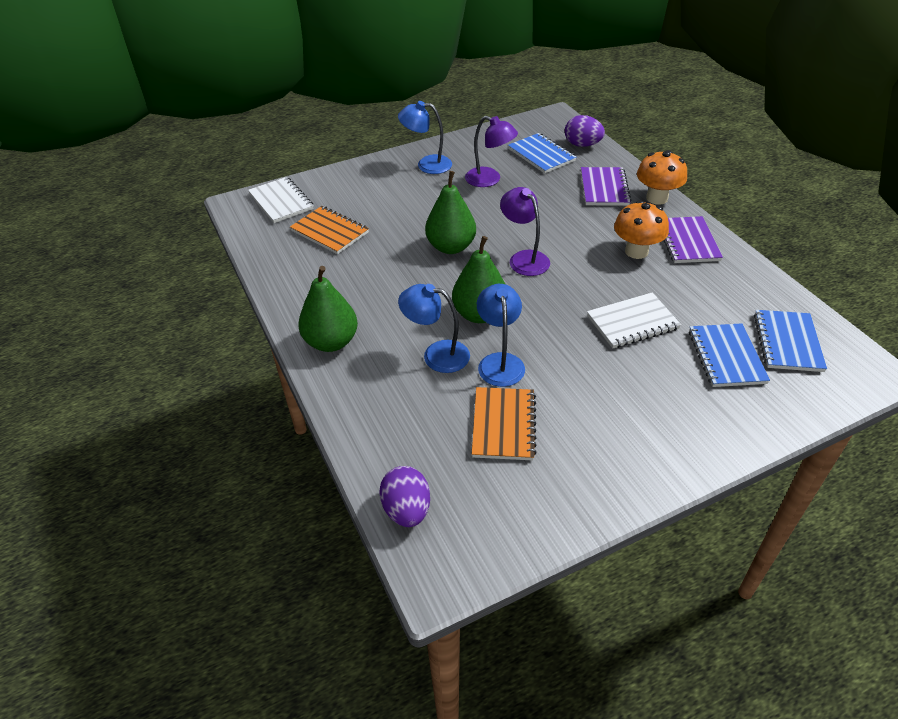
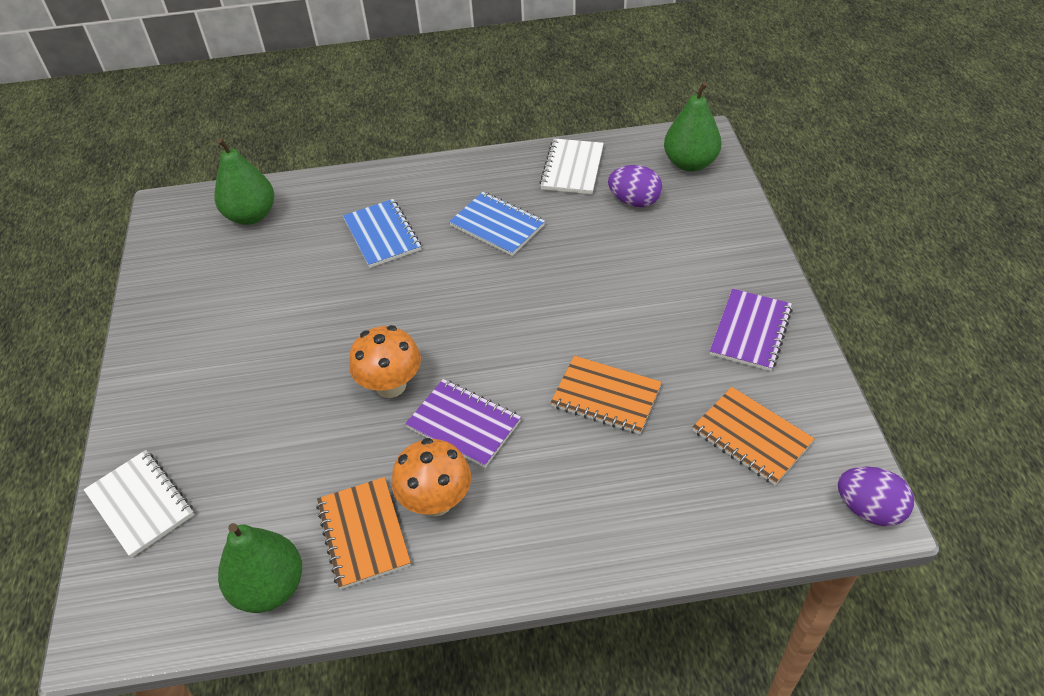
blue lamp: 3 -> 0
blue notebook: 3 -> 2
orange notebook: 2 -> 3
purple lamp: 2 -> 0

